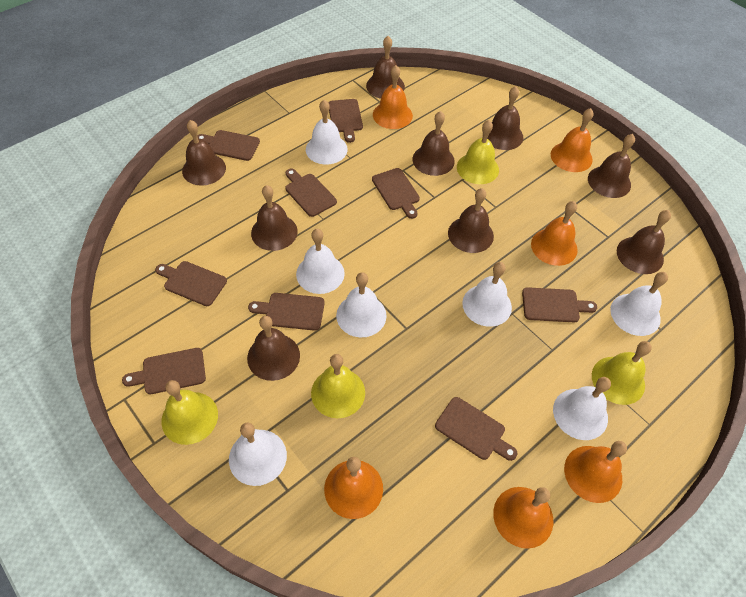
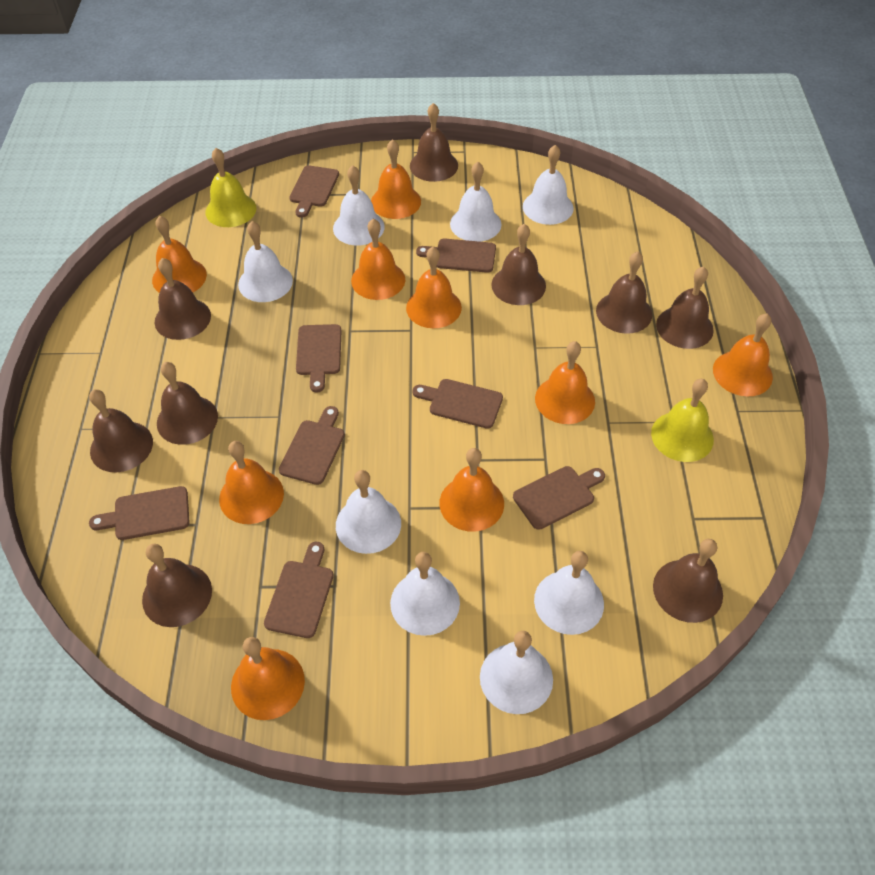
brown cutting board: 9 -> 8
orange bell: 6 -> 9
white bell: 7 -> 8
yellow bell: 4 -> 2

